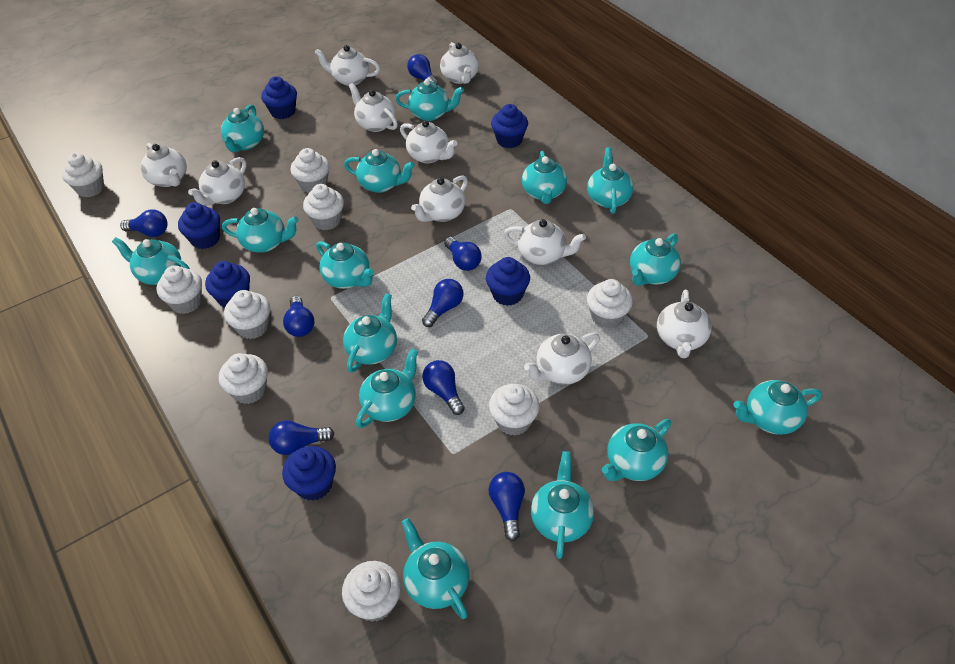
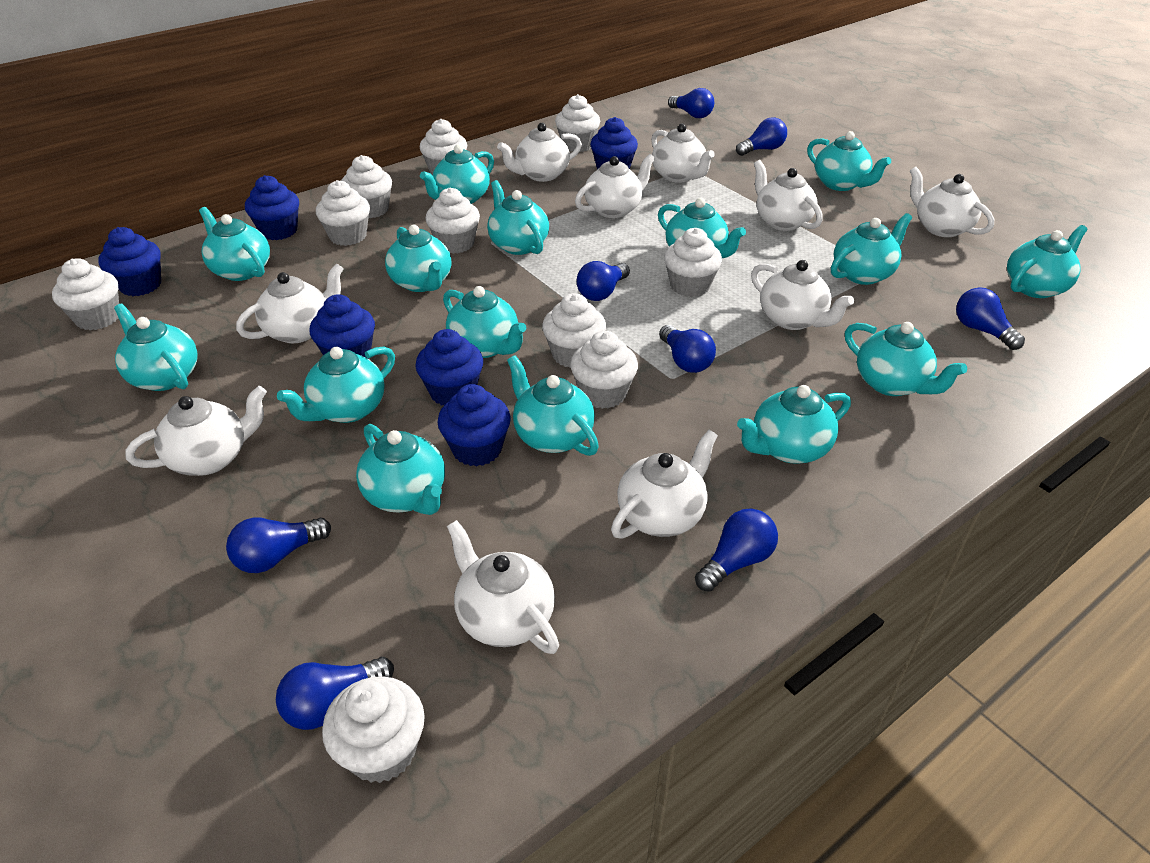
white cupcake: 9 -> 10

